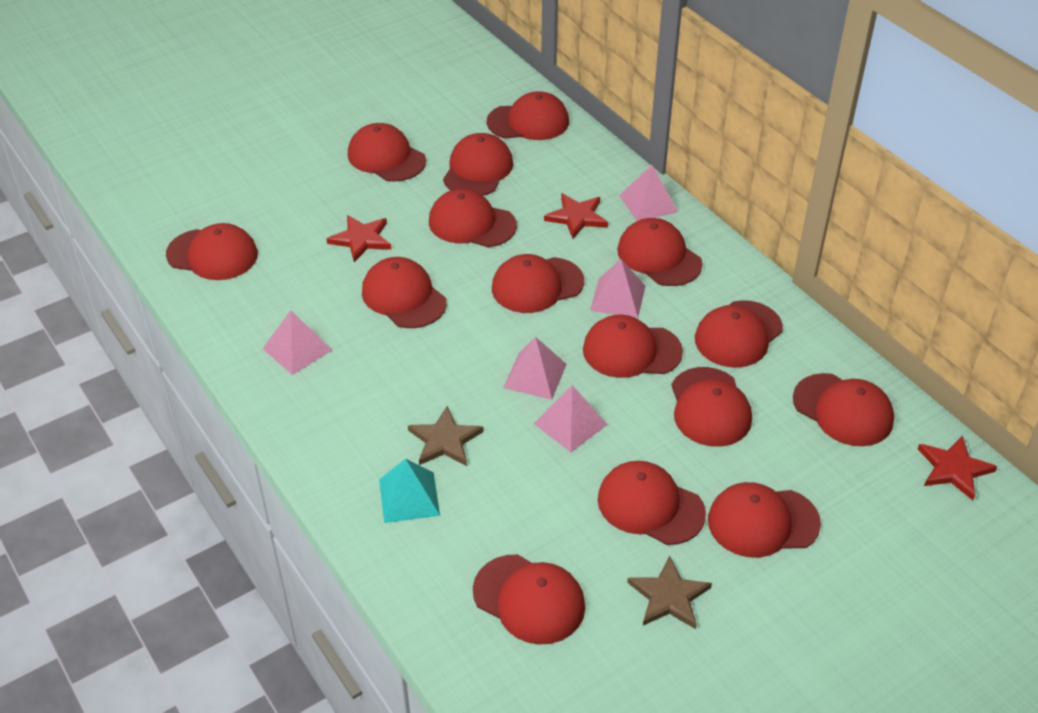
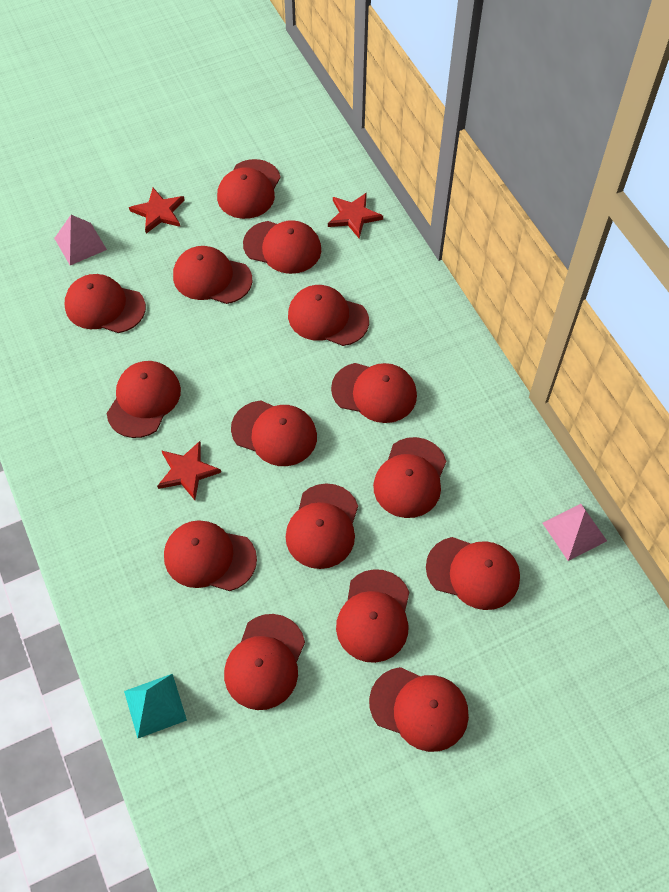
brown star: 2 -> 0
pink pyramid: 5 -> 2

